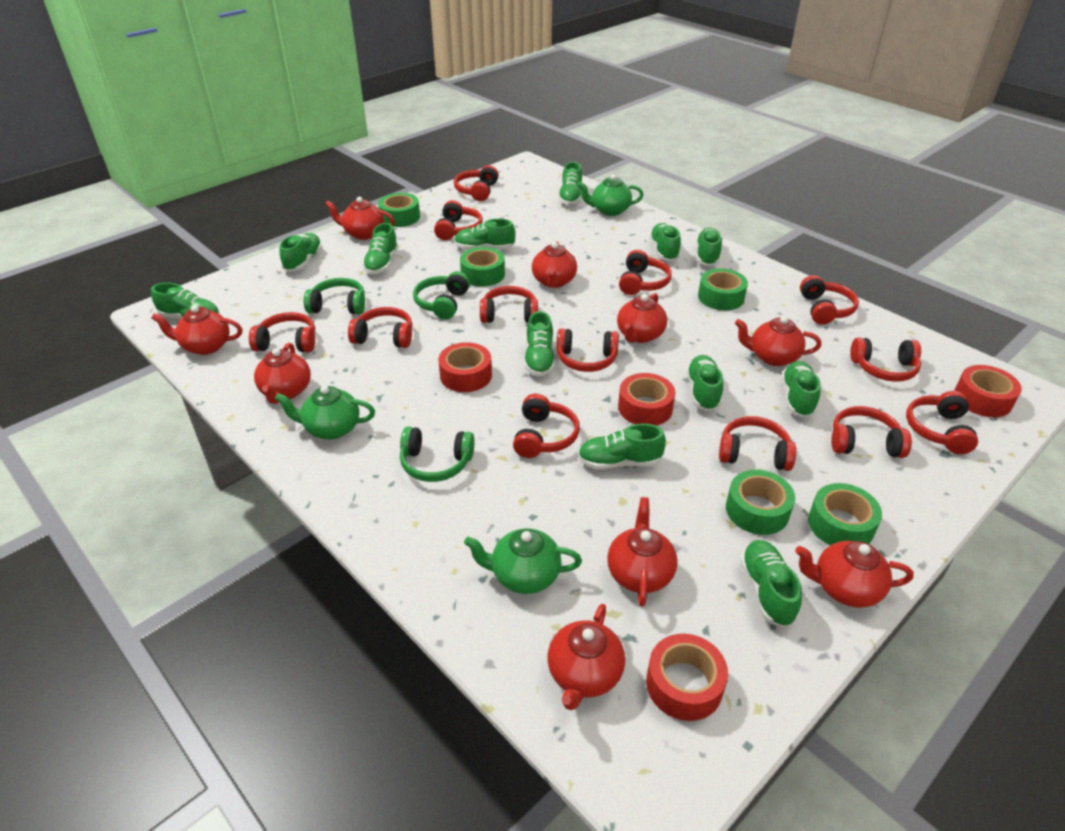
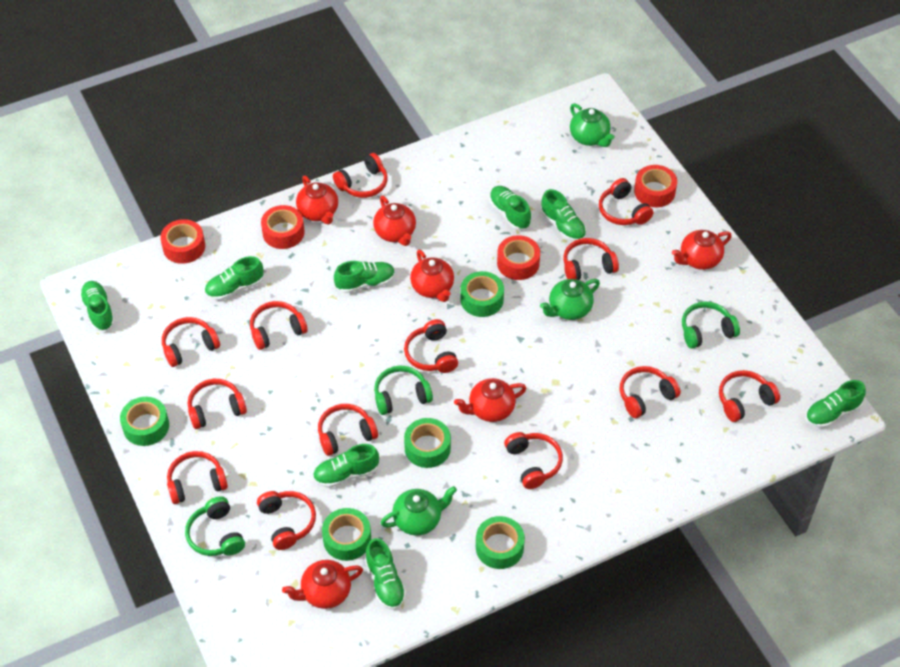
green shoe: 12 -> 8
red teapot: 9 -> 6

